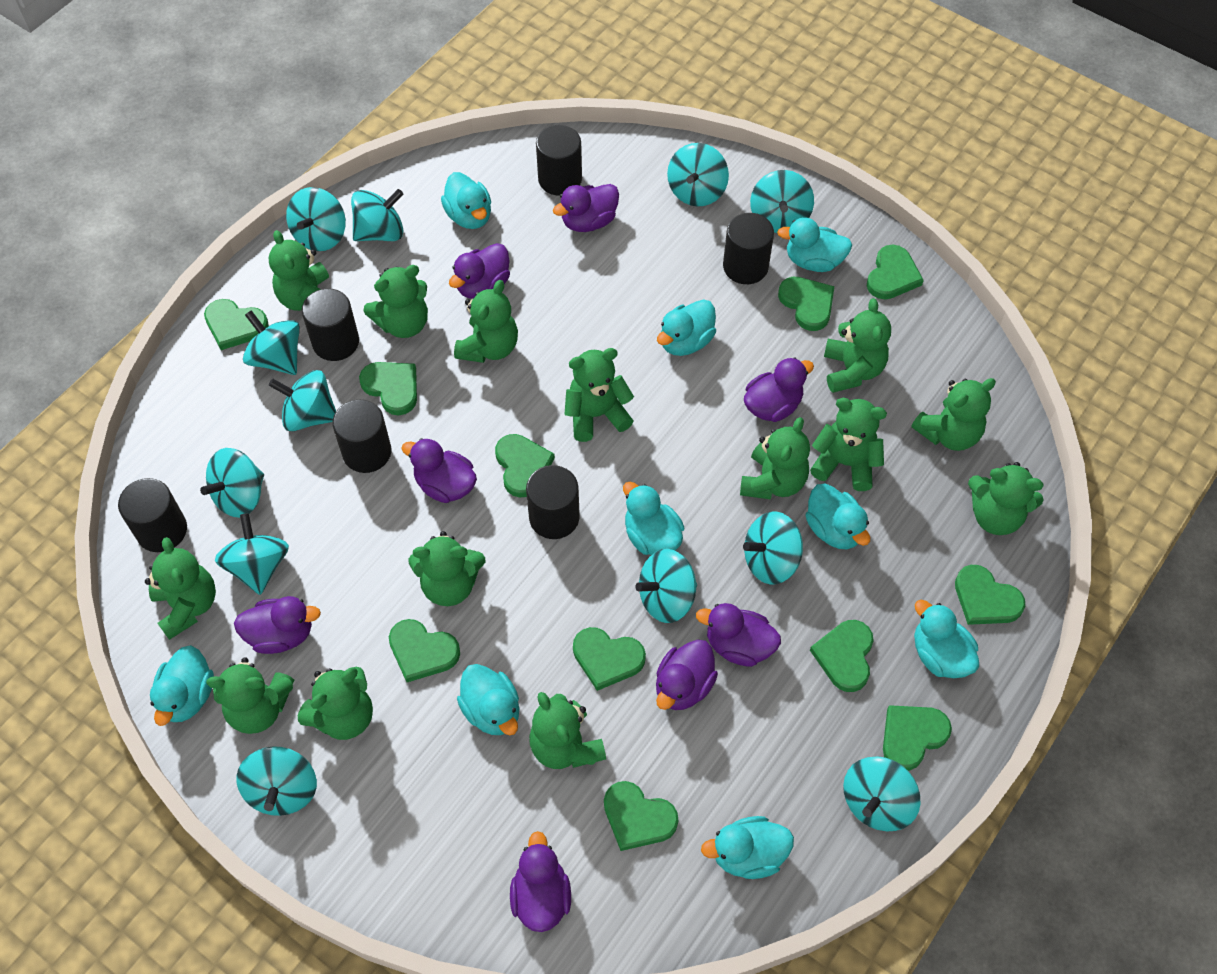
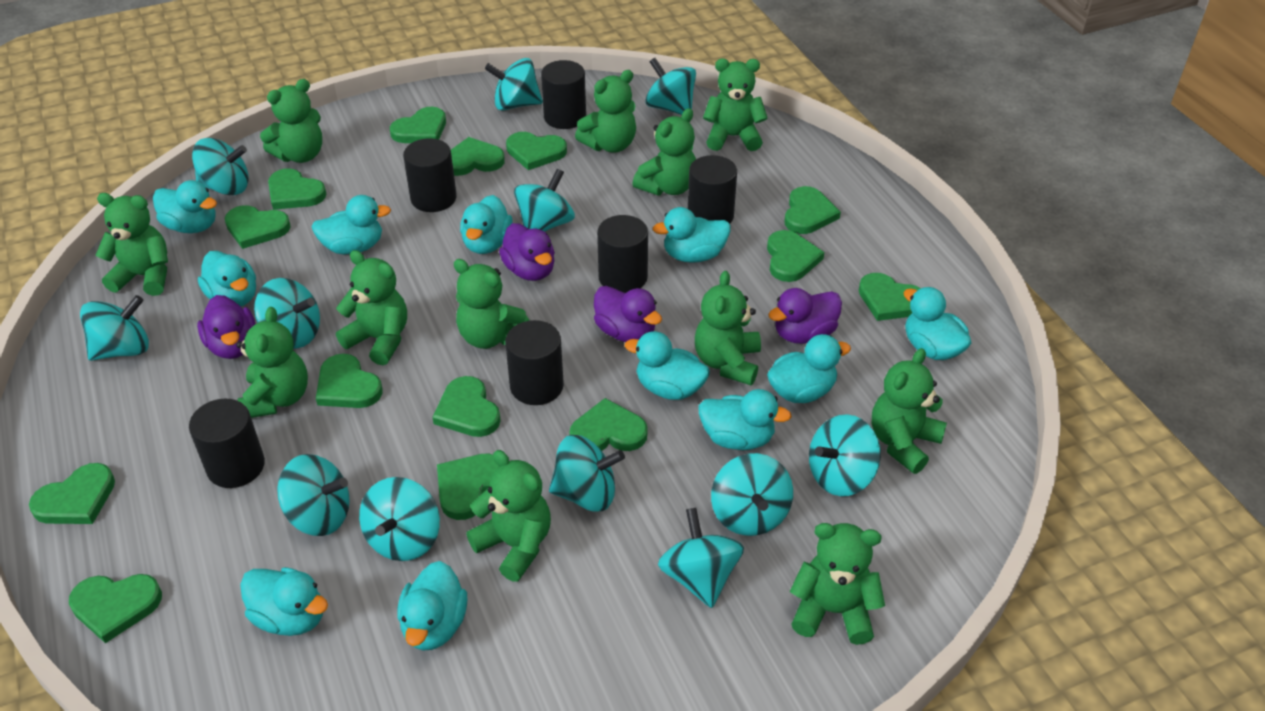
green heart: 11 -> 14
green teddy bear: 14 -> 12
purple duck: 8 -> 4
turquoise duck: 9 -> 11

